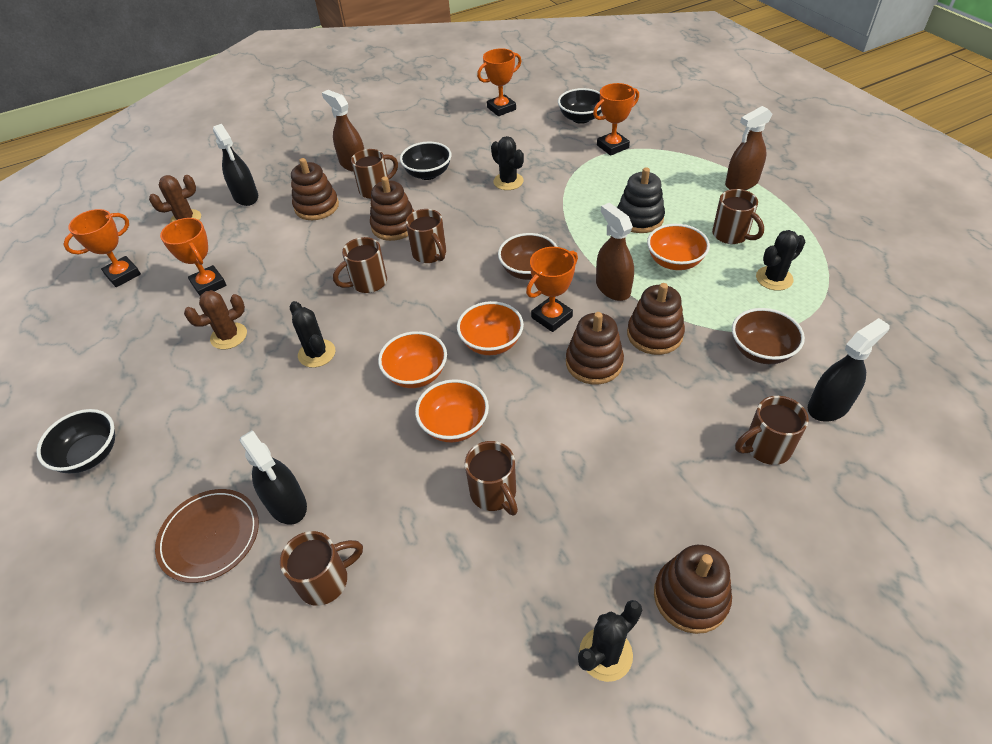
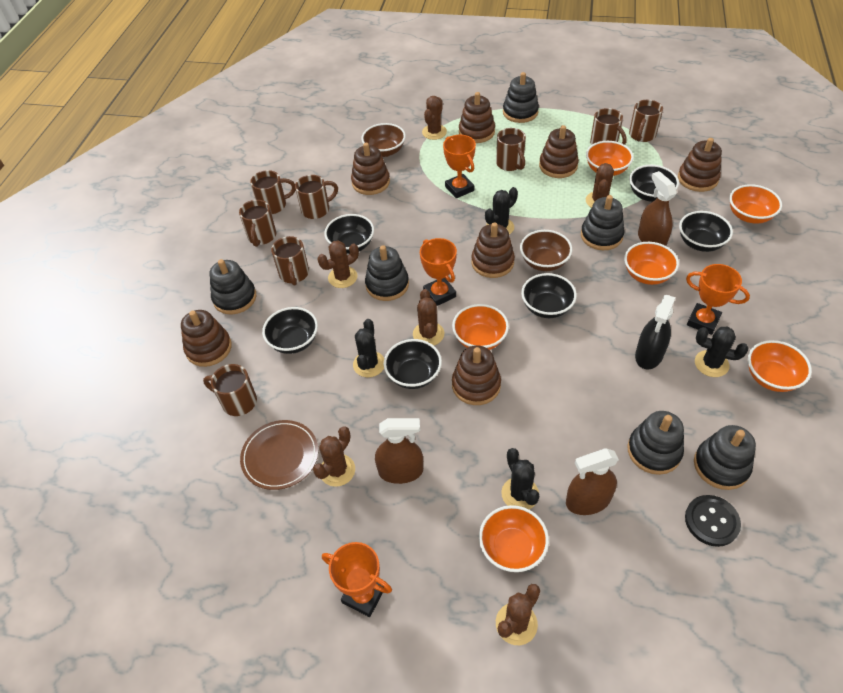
black bowl: 3 -> 6
black button: 0 -> 1
black spray bottle: 3 -> 1
black stacking toy: 1 -> 6
brown cactus: 2 -> 6
brown mug: 7 -> 8
brown stacking toy: 5 -> 7
orange bowl: 4 -> 6
orange trophy: 5 -> 4

